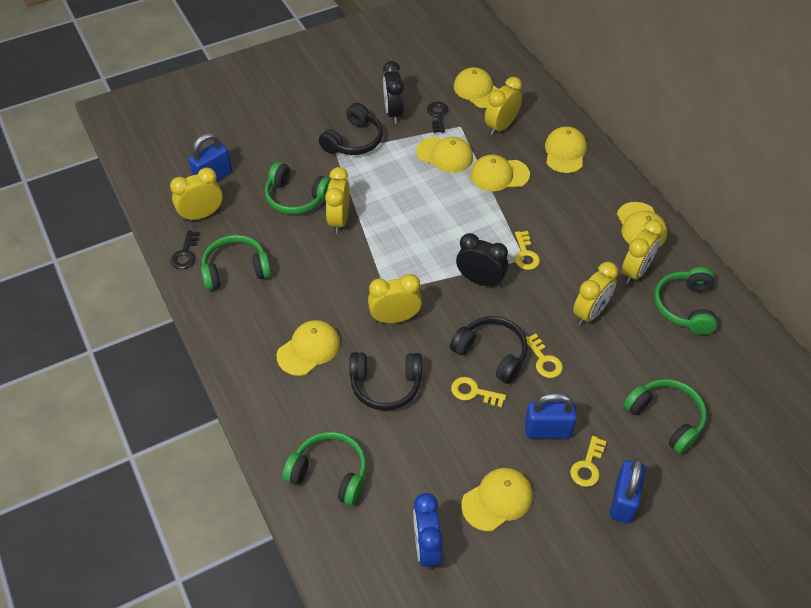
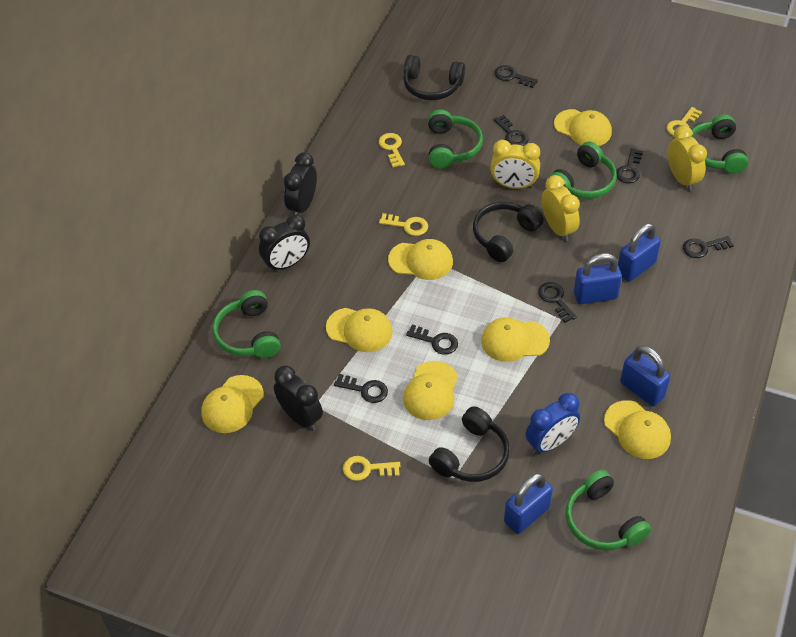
black clock: 2 -> 3
black key: 2 -> 7
blue padlock: 3 -> 4
yellow clock: 6 -> 3

